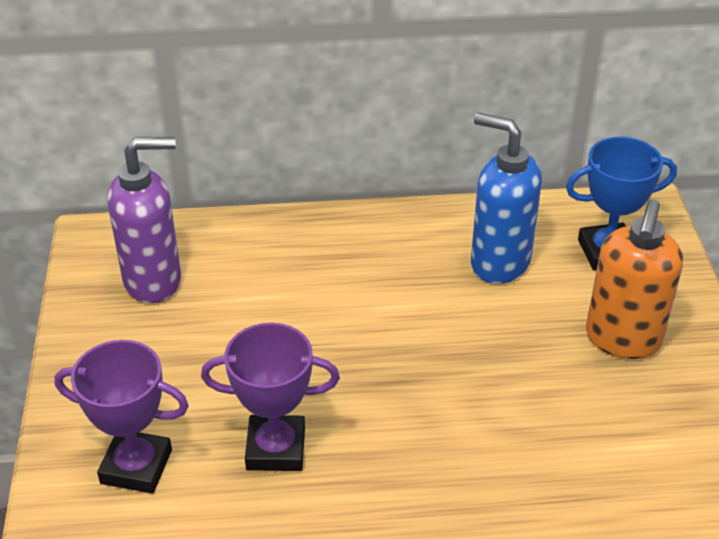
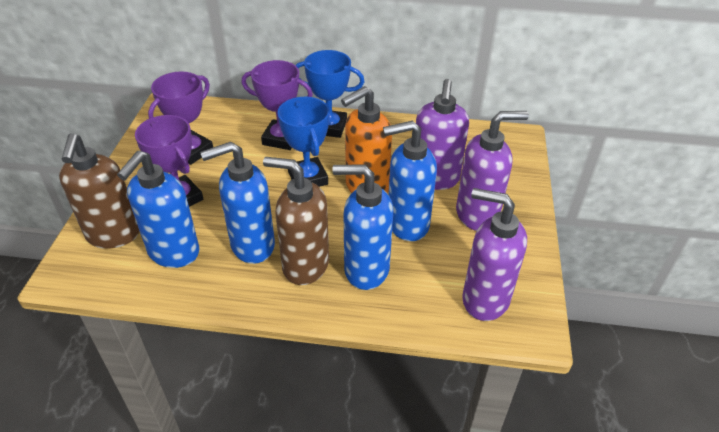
blue soap dispenser: 1 -> 4
blue trophy: 1 -> 2
brown soap dispenser: 0 -> 2
purple soap dispenser: 1 -> 3
purple trophy: 2 -> 3

